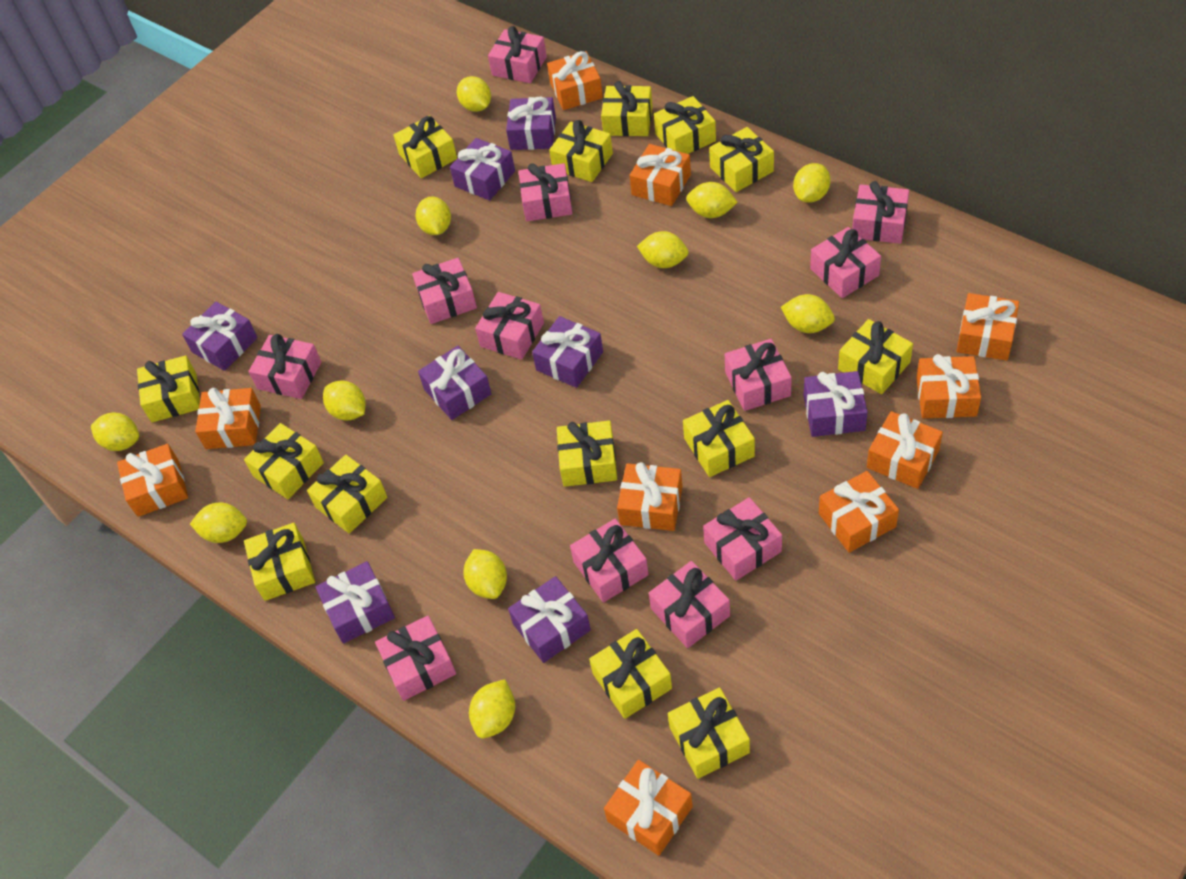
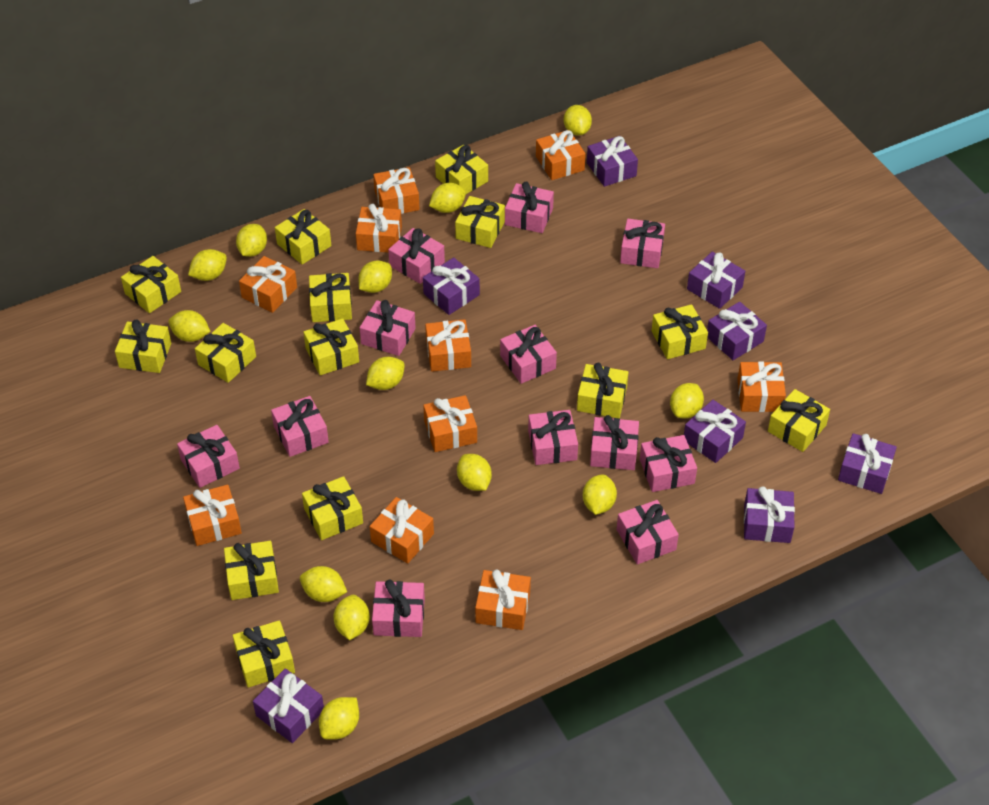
yellow lemon: 11 -> 13

